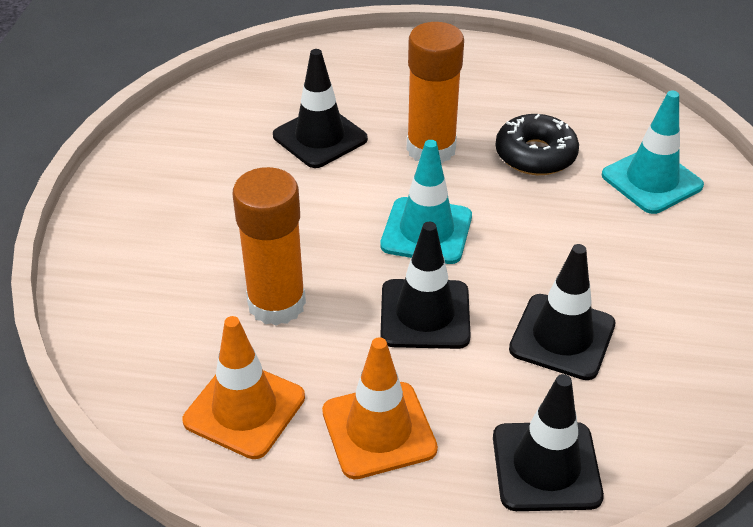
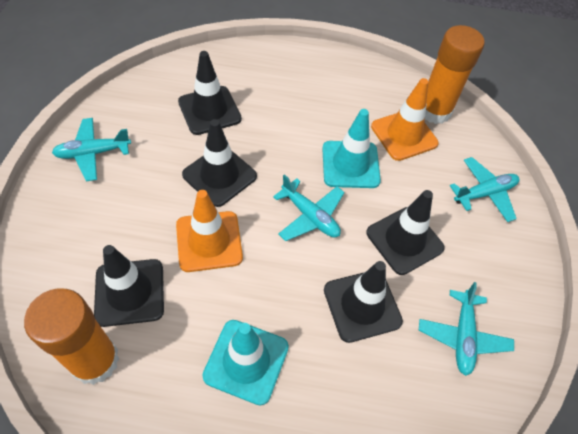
black donut: 1 -> 0
black traffic cone: 4 -> 5
turquoise plane: 0 -> 4

